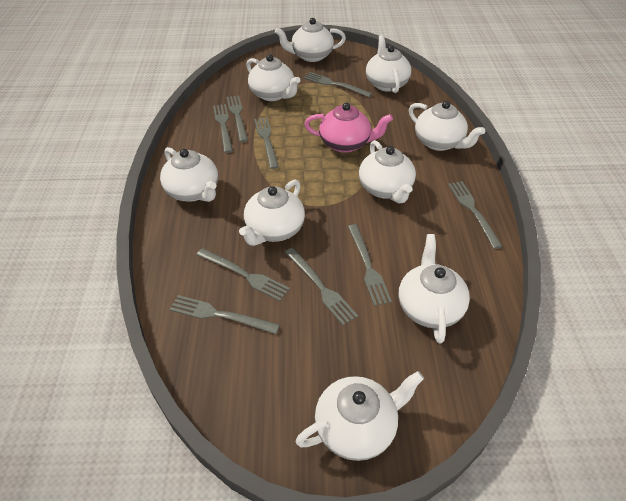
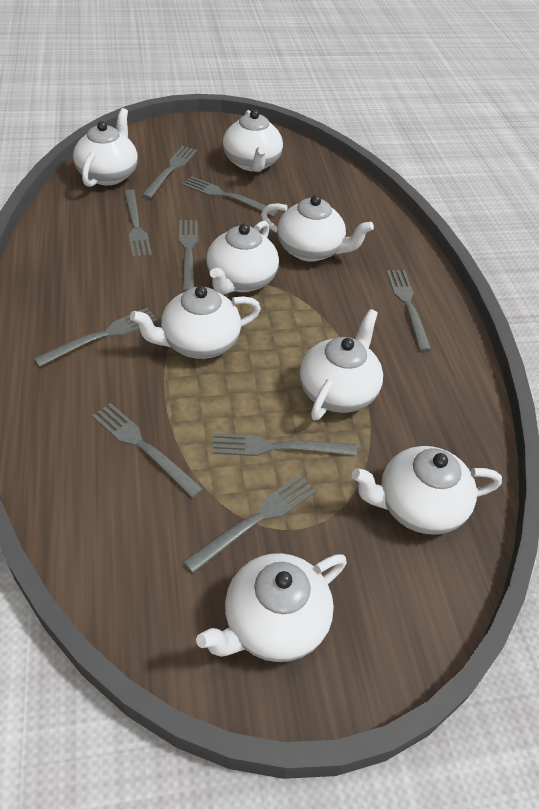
pink teapot: 1 -> 0
white teapot: 9 -> 8

